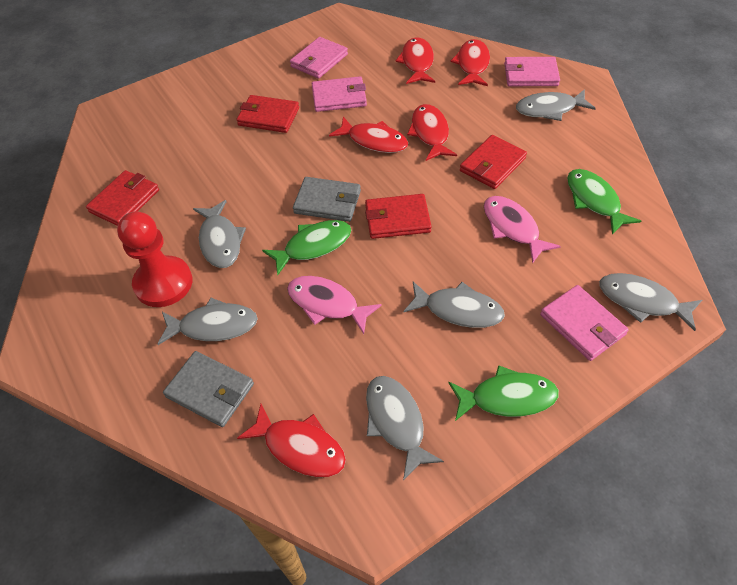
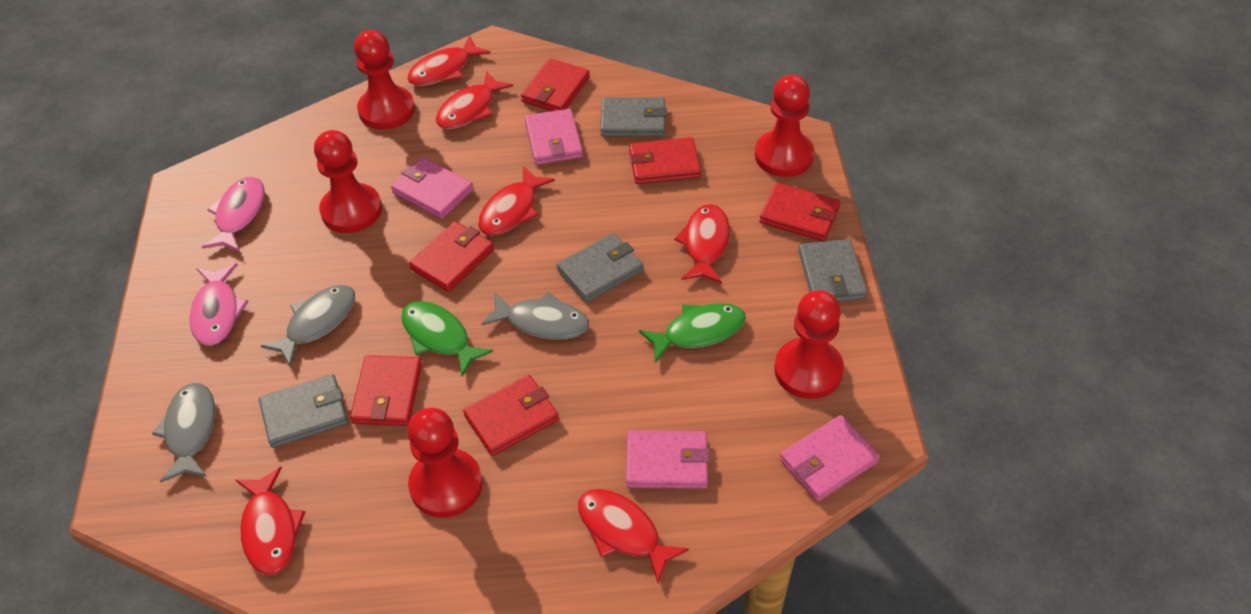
green fish: 3 -> 2
grey fish: 6 -> 3
grey wallet: 2 -> 4
red fish: 5 -> 6
red pawn: 1 -> 5
red wallet: 4 -> 6

